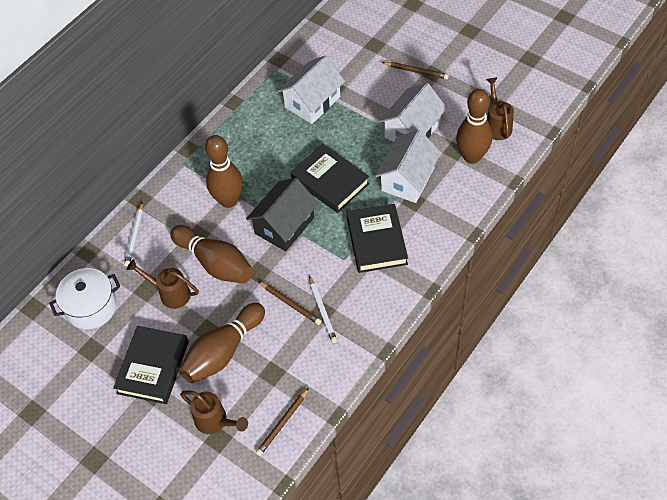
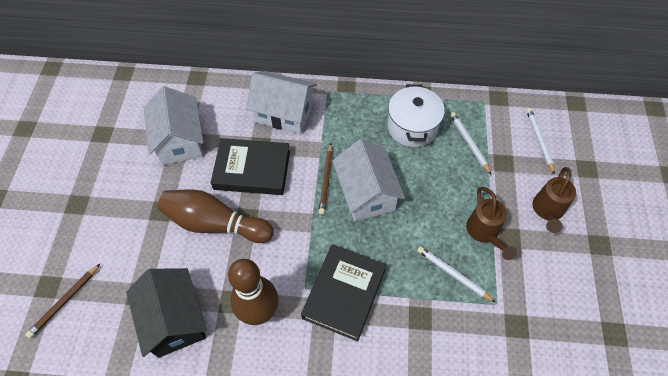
black book: 3 -> 2
brown bowling pin: 4 -> 2
brown pencil: 3 -> 2
brown watering can: 3 -> 2
white pencil: 2 -> 3

